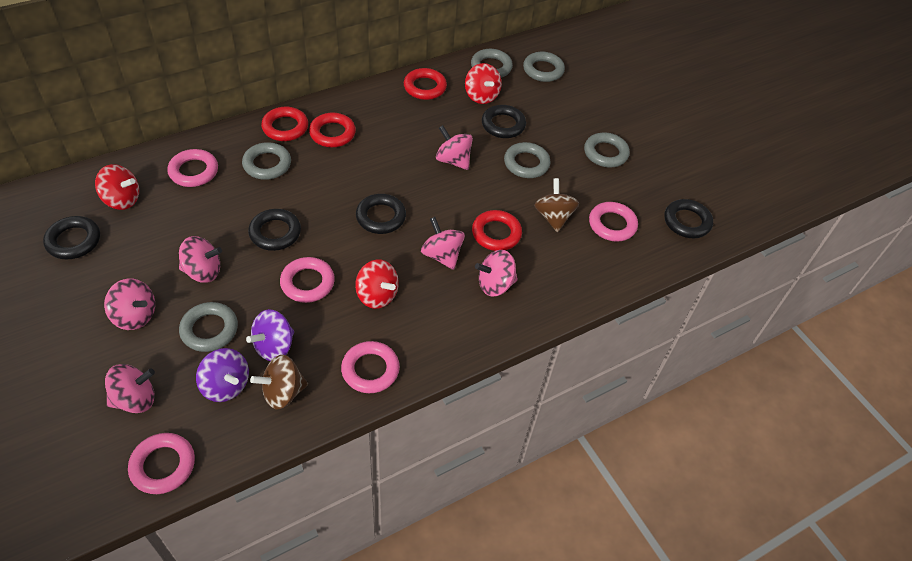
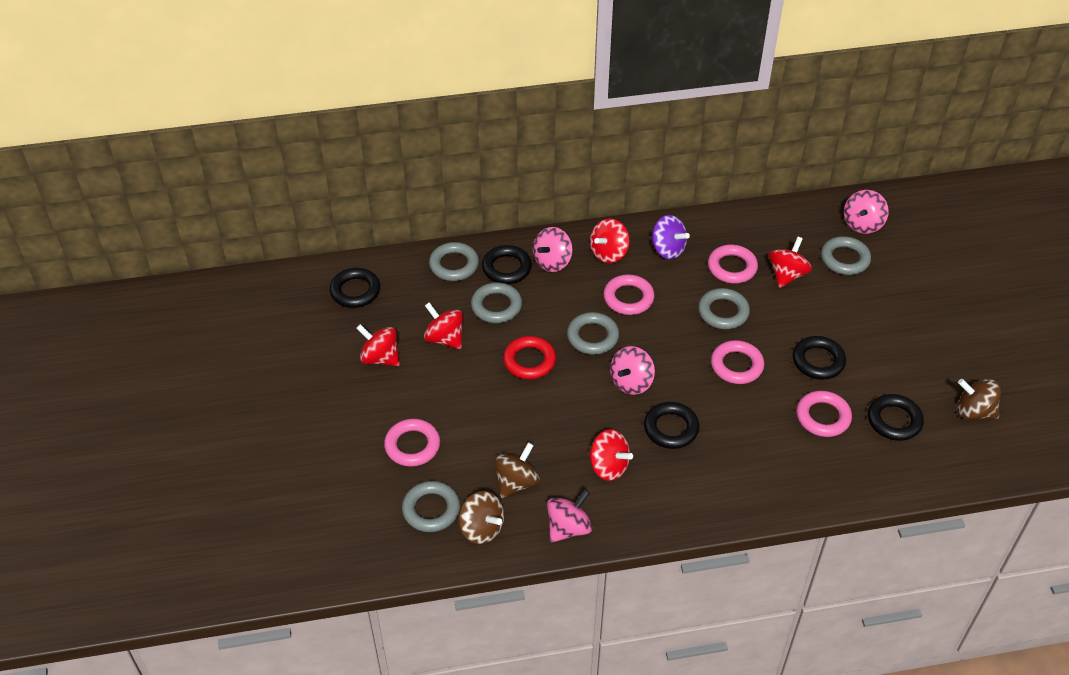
brown spinning top: 2 -> 3
pink spinning top: 6 -> 4
purple spinning top: 2 -> 1
red ring: 4 -> 1
red spinning top: 3 -> 5

